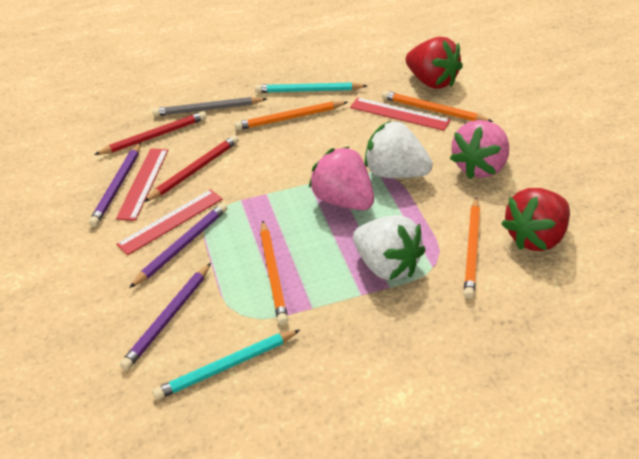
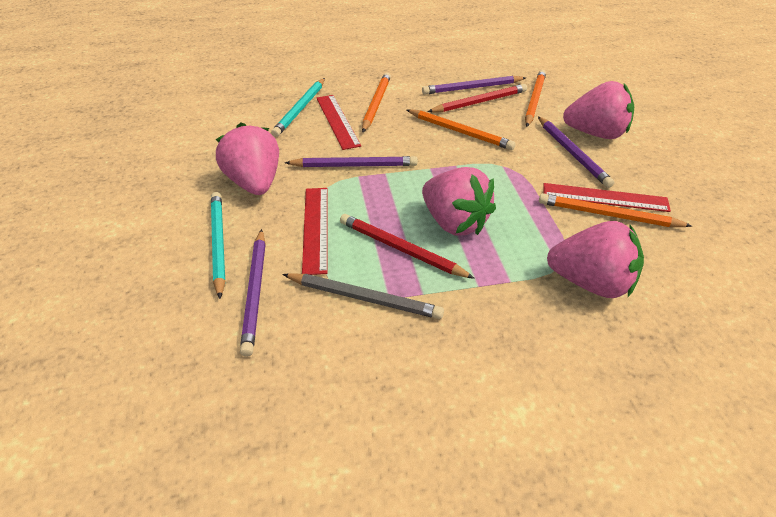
pink strawberry: 2 -> 4
purple pencil: 3 -> 4
red strawberry: 2 -> 0
white strawberry: 2 -> 0

